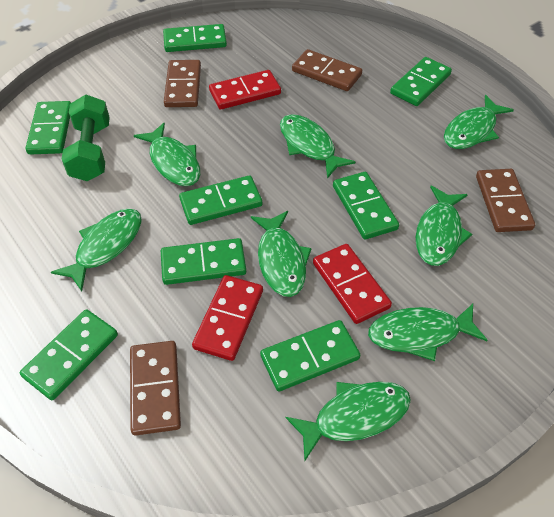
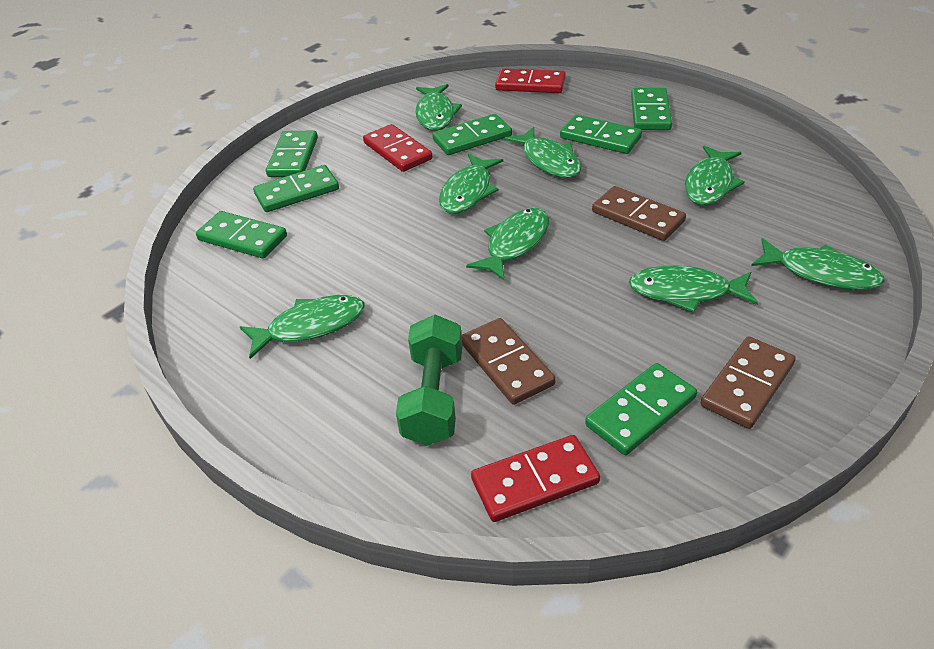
brown domino: 4 -> 3
green domino: 8 -> 7

